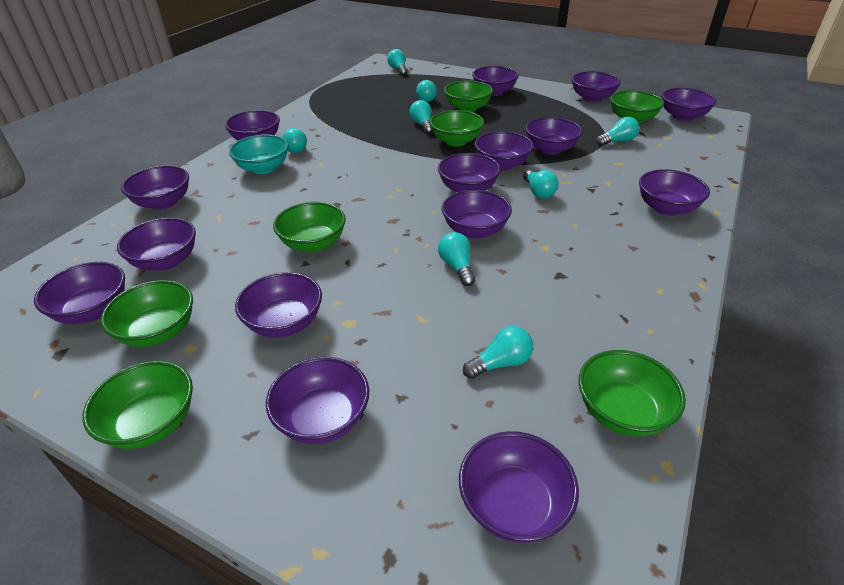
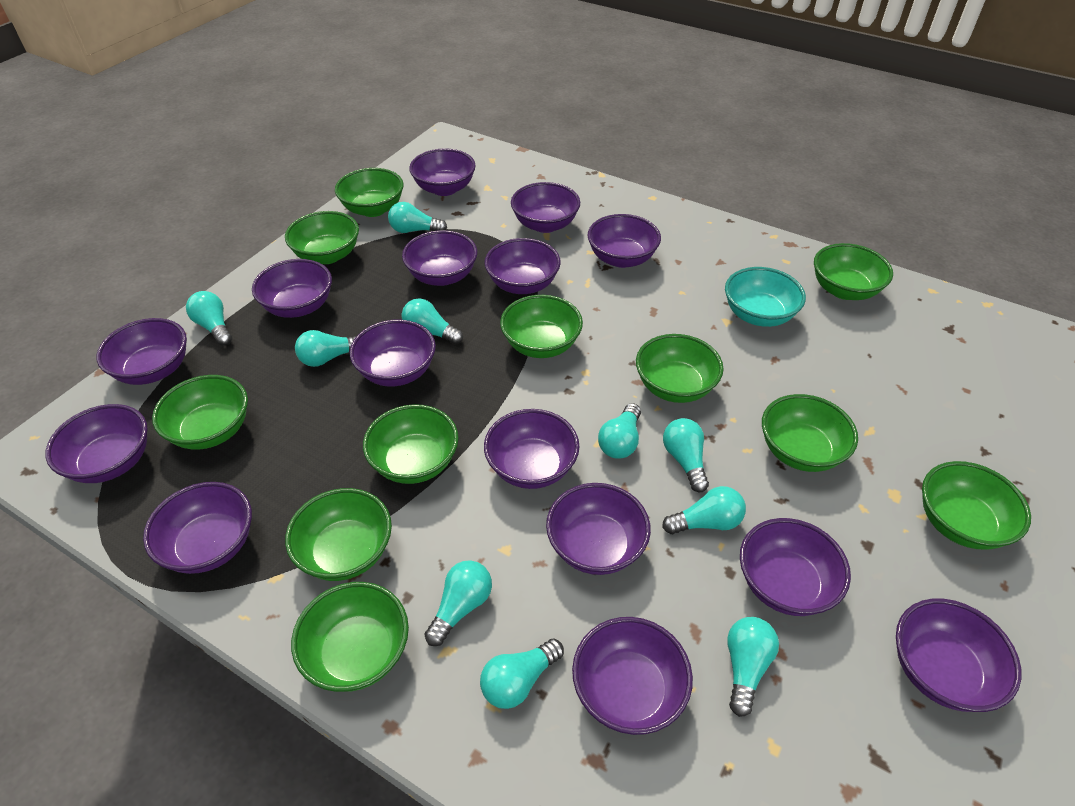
green bowl: 7 -> 11
turquoise light bulb: 8 -> 10

